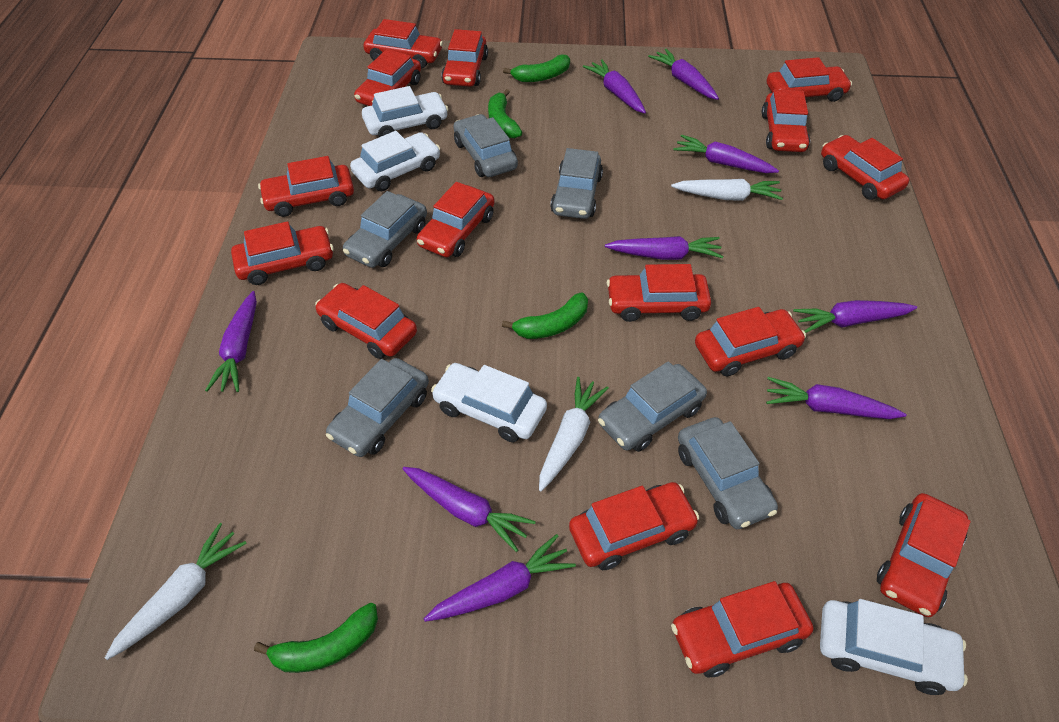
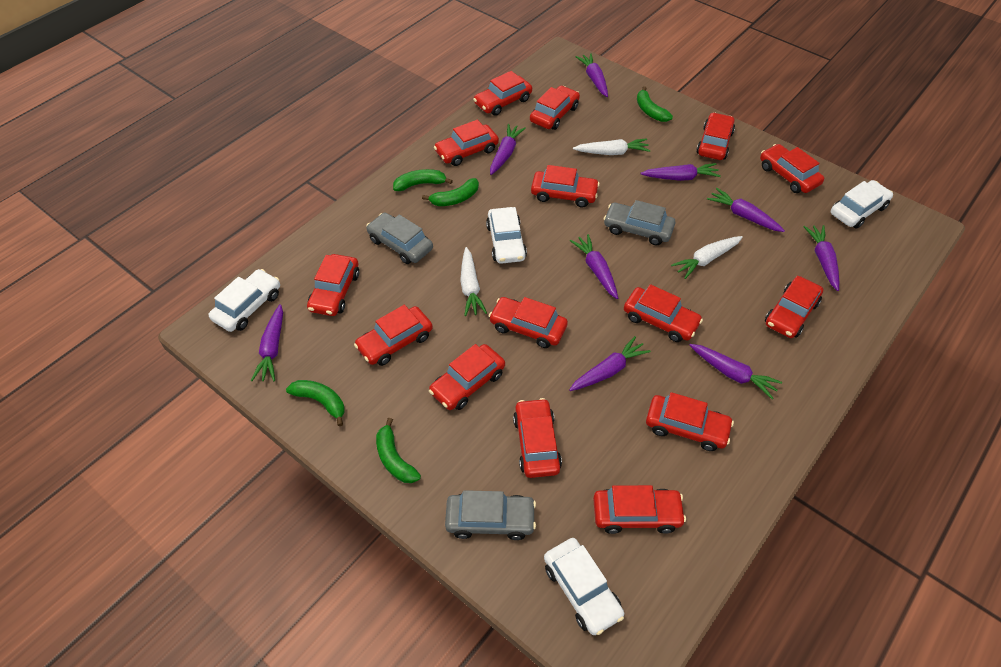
green banana: 4 -> 5
grey car: 6 -> 3

